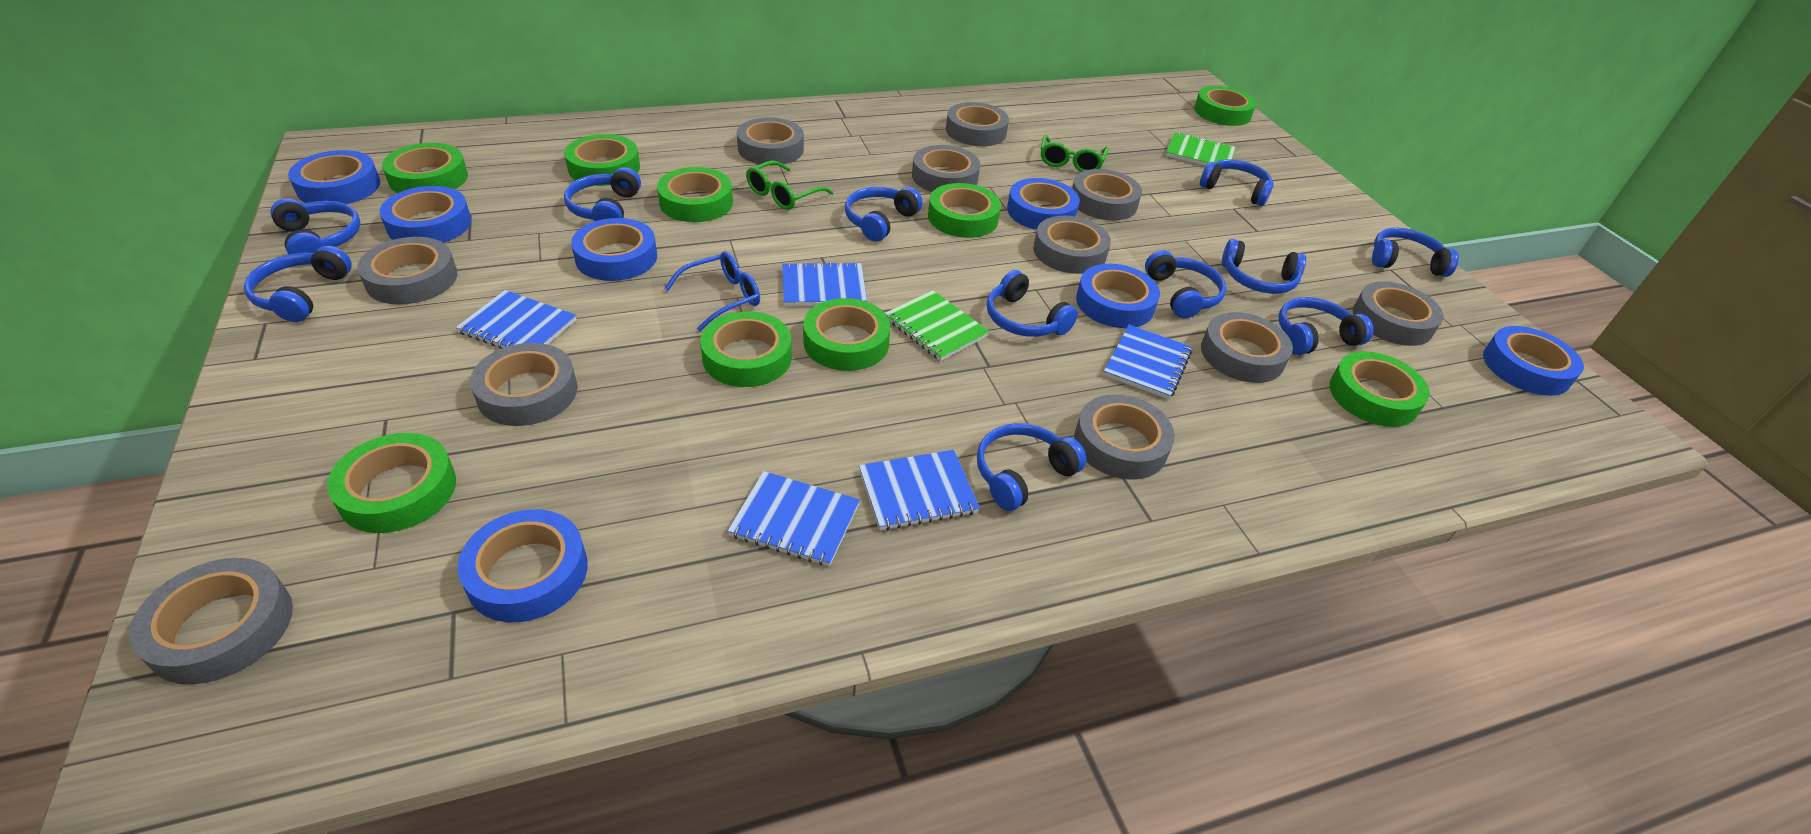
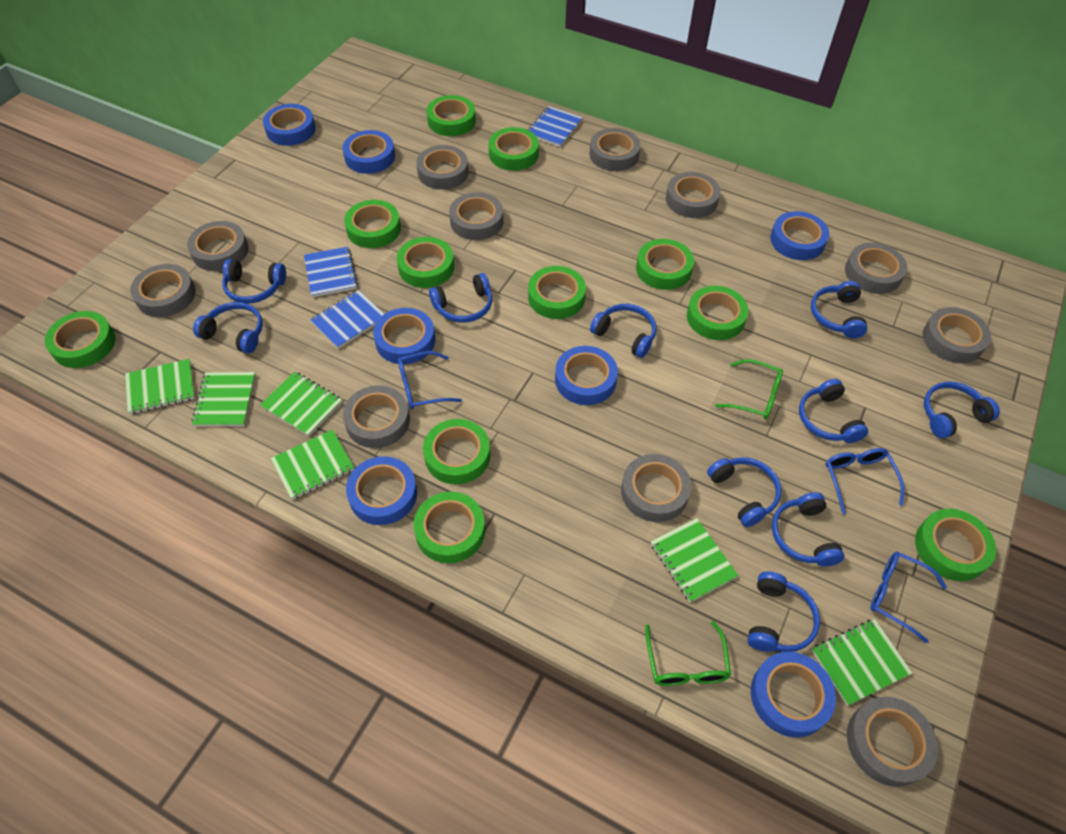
blue glasses: 1 -> 3
blue headphones: 11 -> 10
blue notebook: 5 -> 3
green notebook: 2 -> 6
green tape: 9 -> 11

